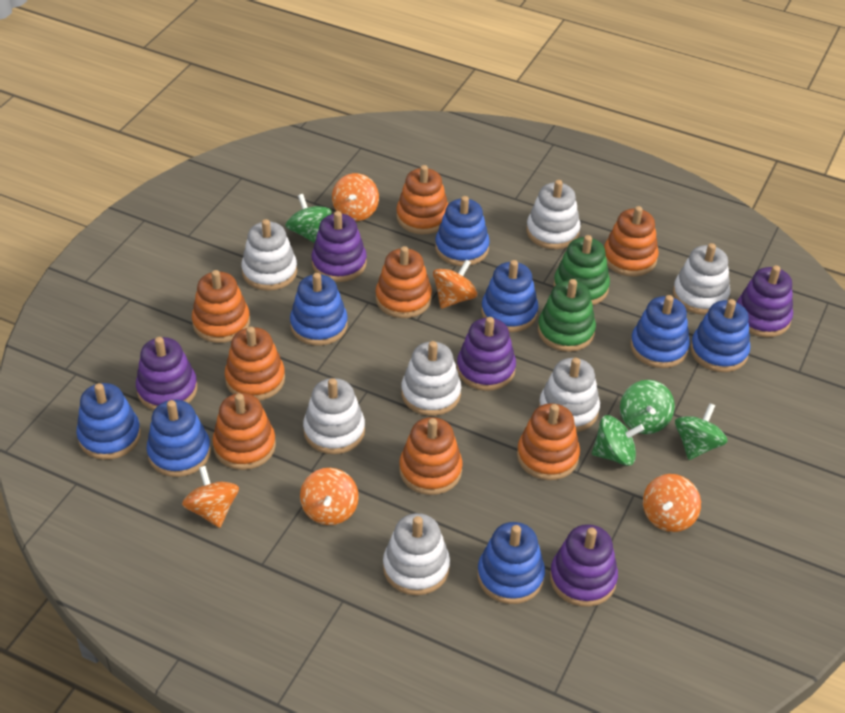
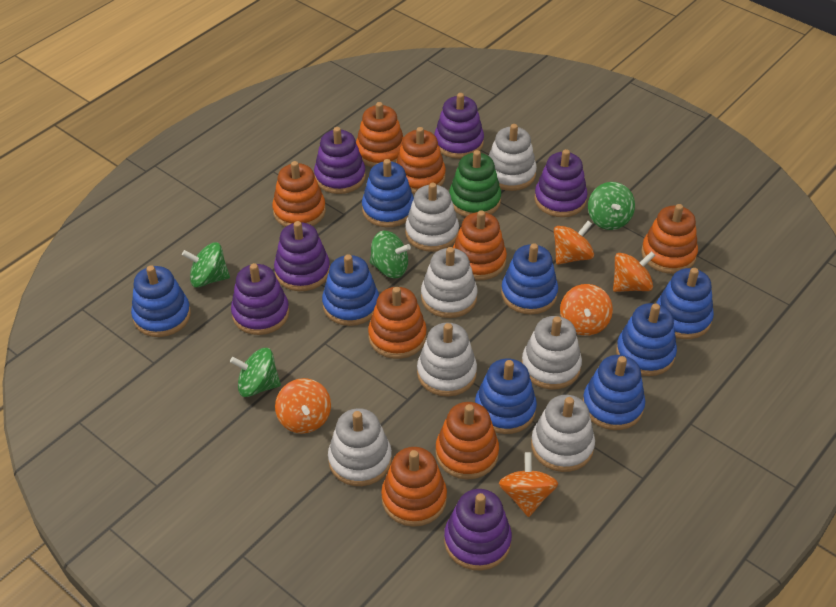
green stacking toy: 2 -> 1
purple stacking toy: 5 -> 6

